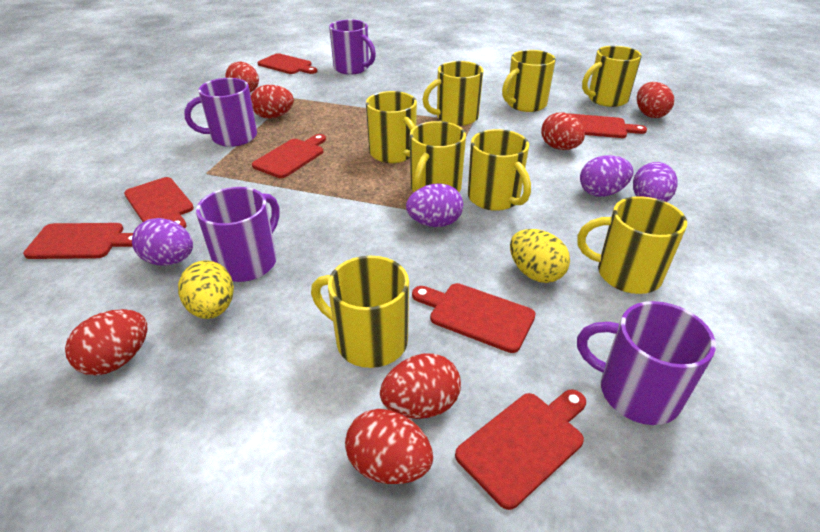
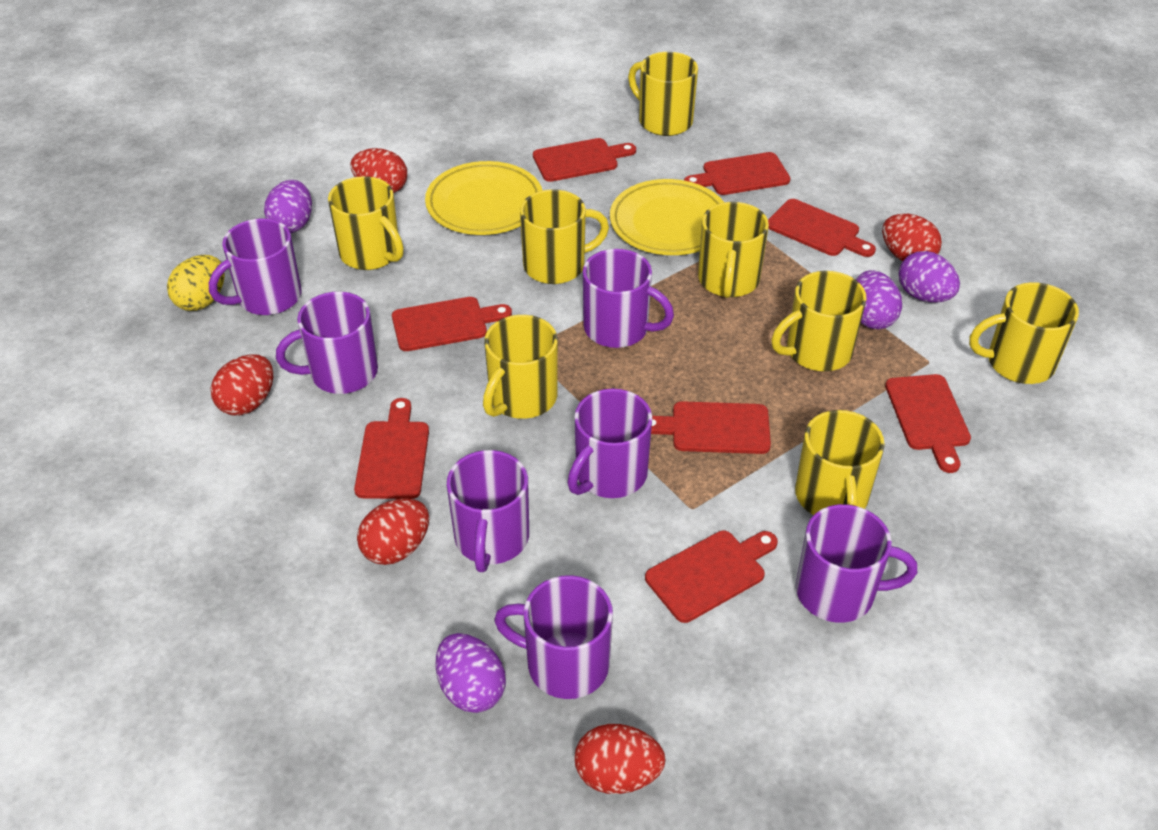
purple mug: 4 -> 7
red cutting board: 7 -> 8
red egg: 7 -> 5
yellow egg: 2 -> 1
yellow plate: 0 -> 2

